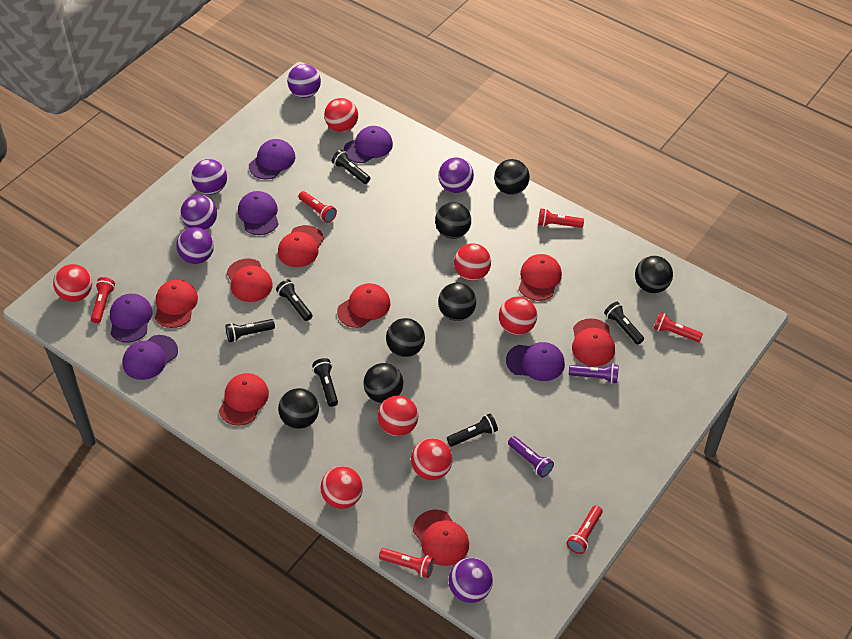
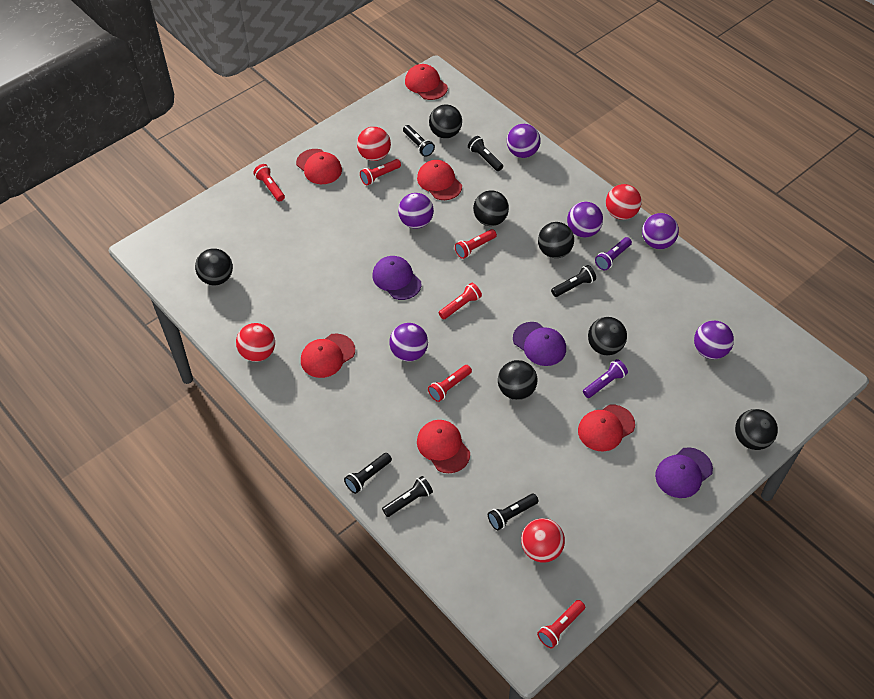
purple cap: 6 -> 3
red ball: 7 -> 4
red cap: 8 -> 6

